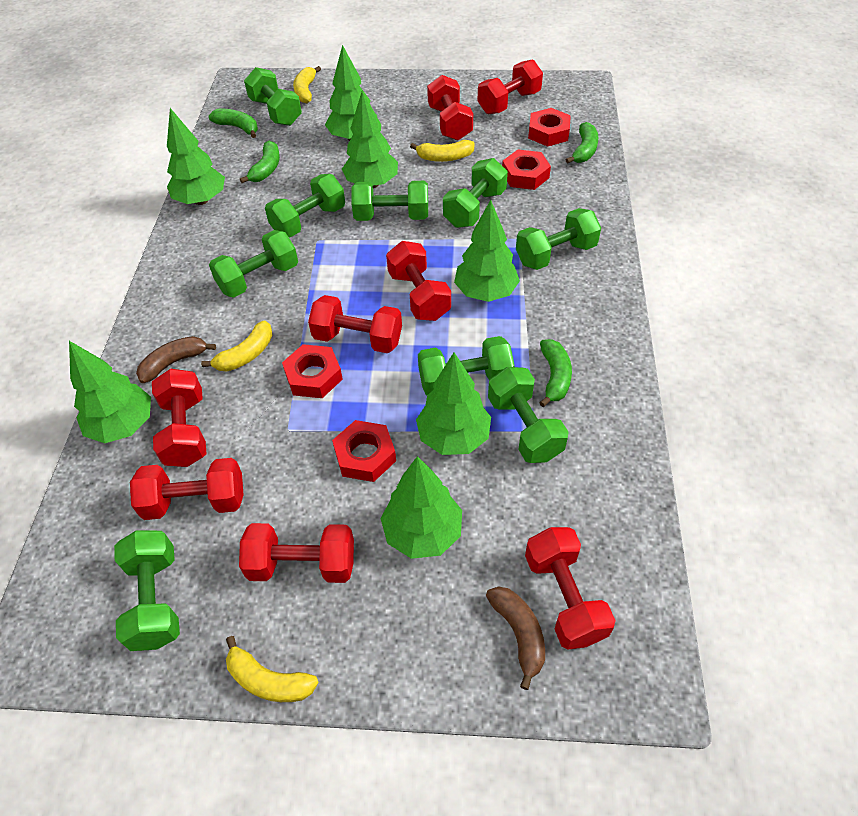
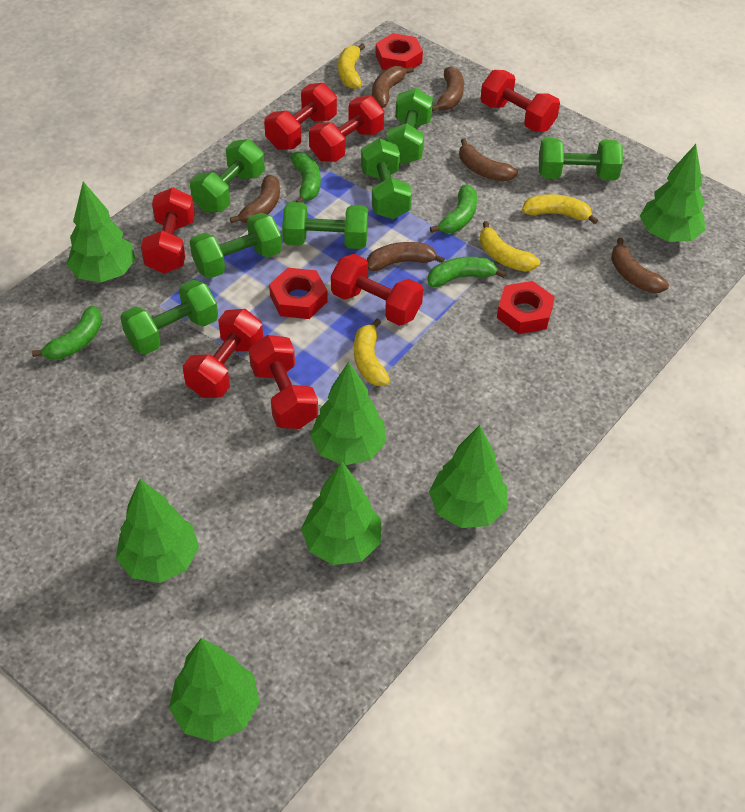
brown banana: 2 -> 6
green dumbbell: 9 -> 7
red dumbbell: 8 -> 7
red nut: 4 -> 3

